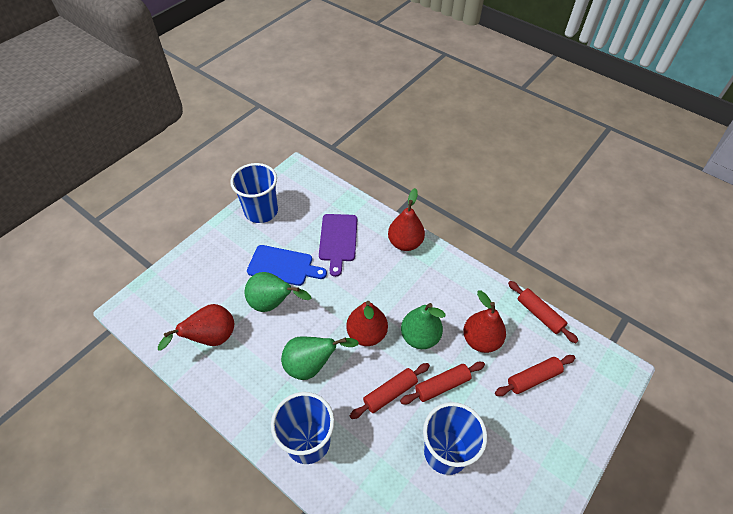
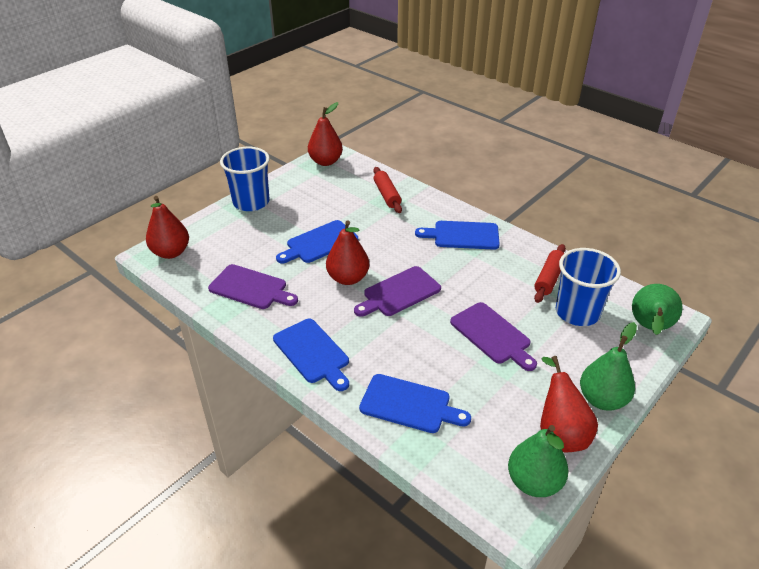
blue cup: 3 -> 2
blue cutting board: 1 -> 4
purple cutting board: 1 -> 3
red rolling pin: 4 -> 2

